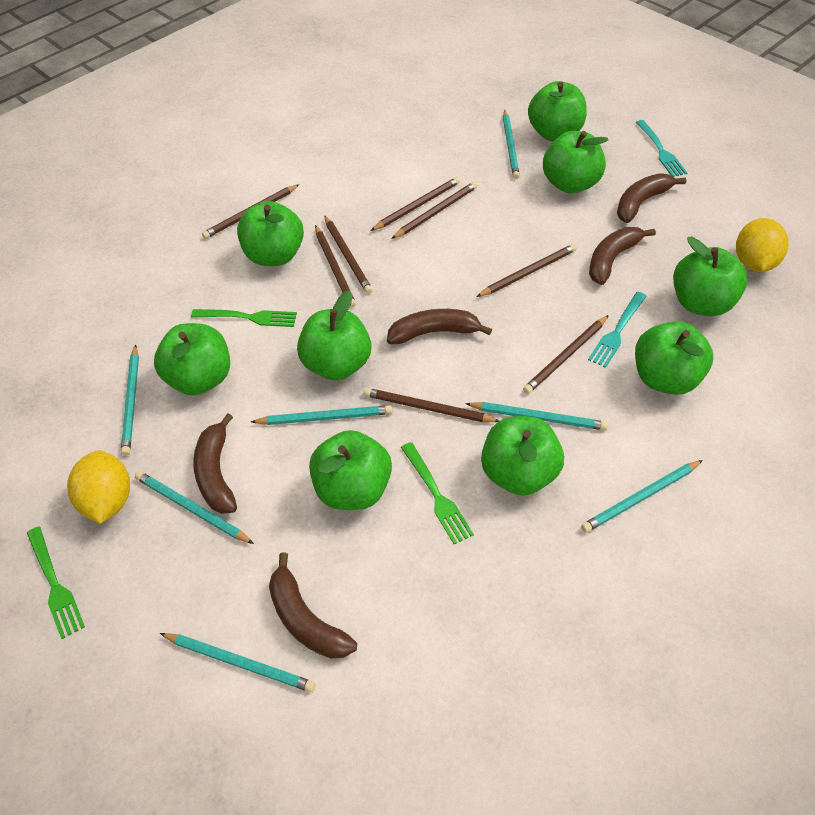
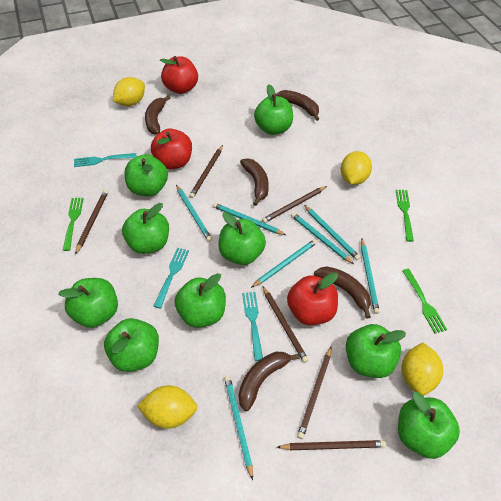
brown pencil: 8 -> 6
red apple: 0 -> 3
turquoise fork: 2 -> 3
yellow lemon: 2 -> 4

